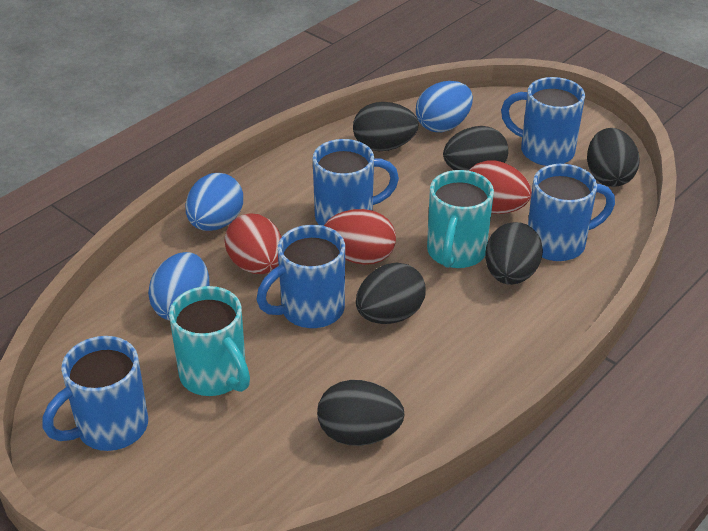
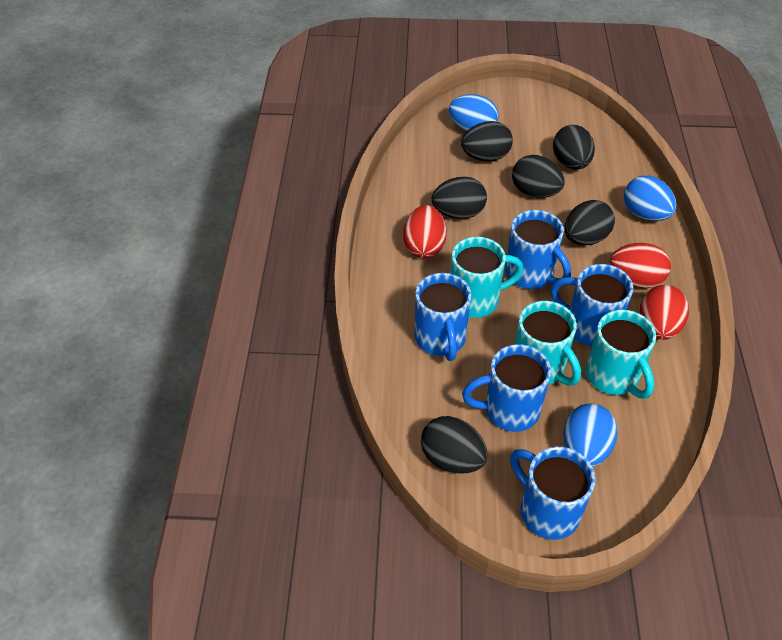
turquoise mug: 2 -> 3

